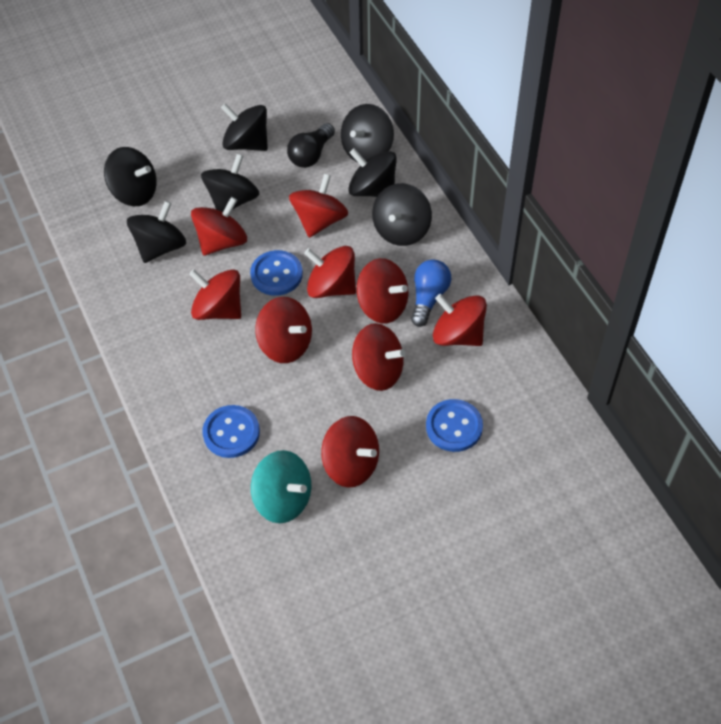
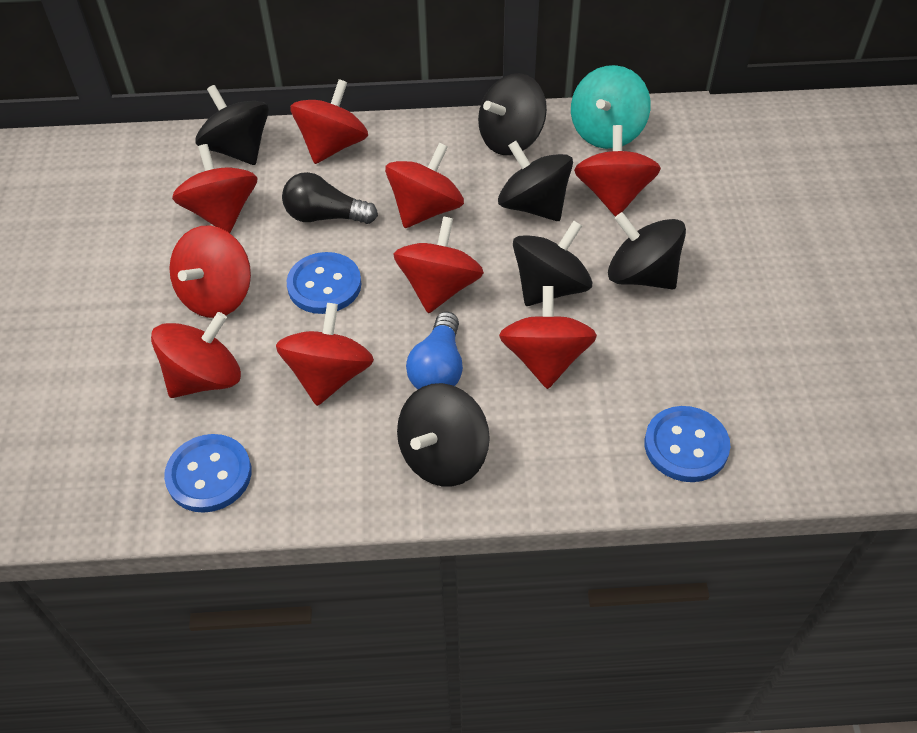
black spinning top: 7 -> 6

